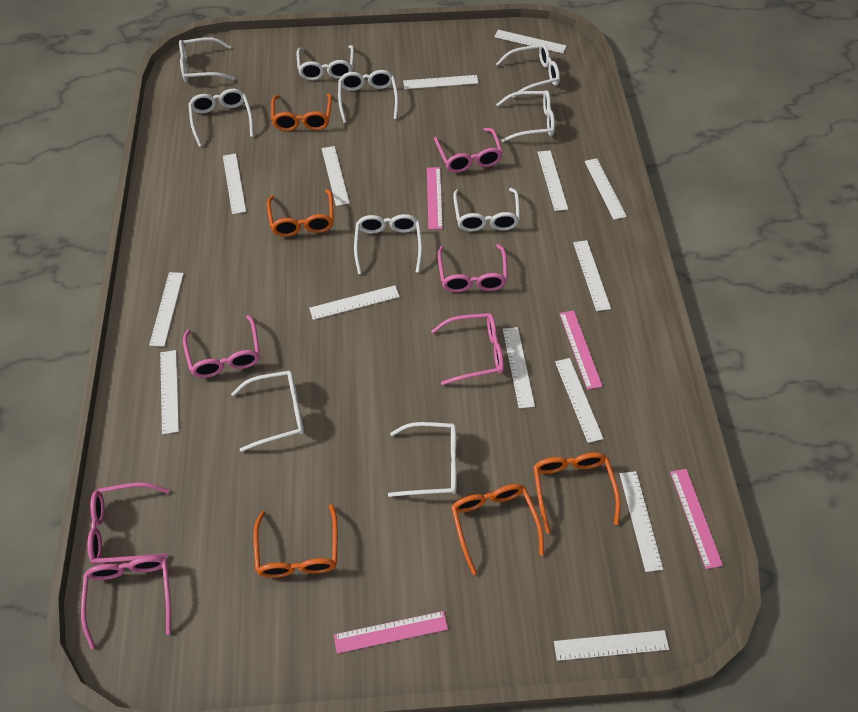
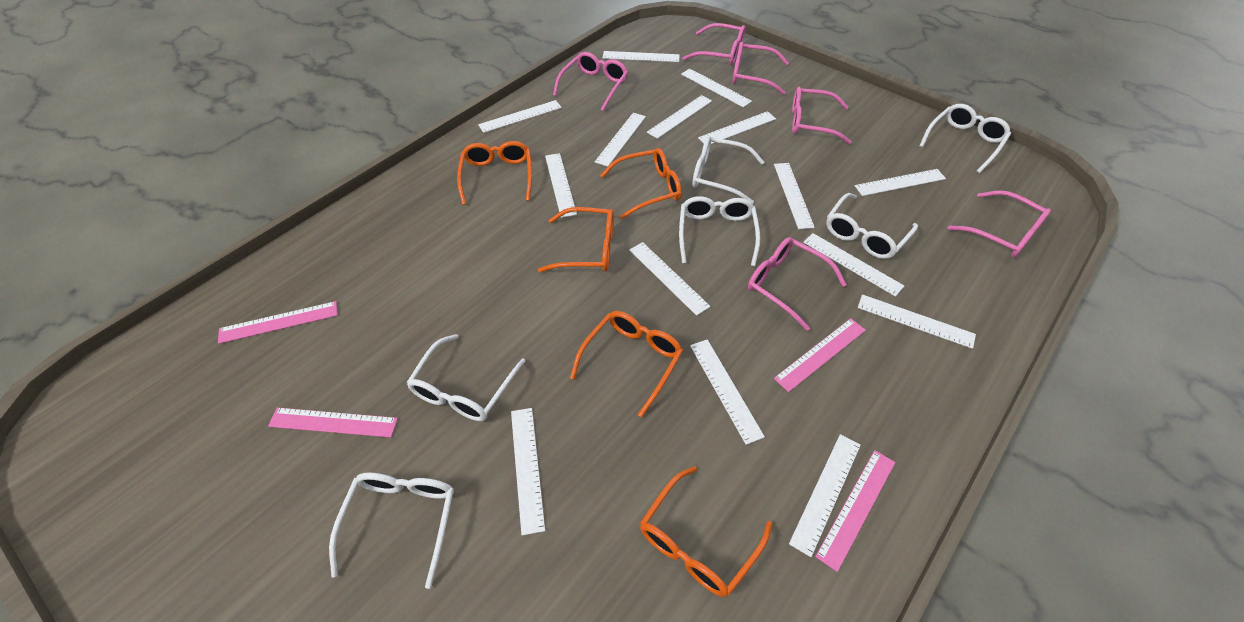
white glasses: 10 -> 6
white ruler: 14 -> 15

